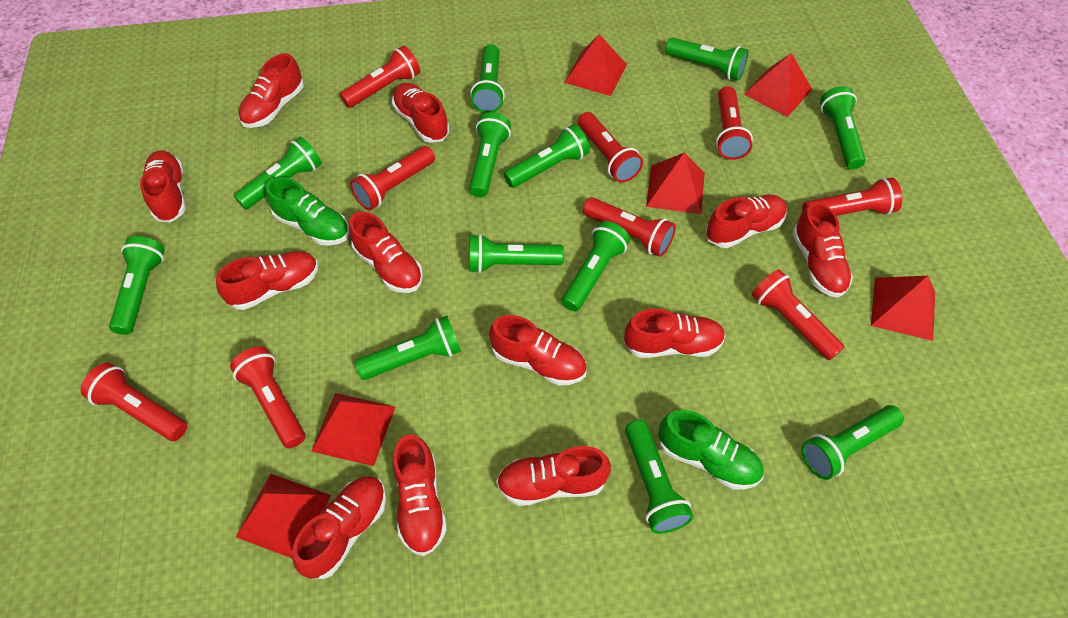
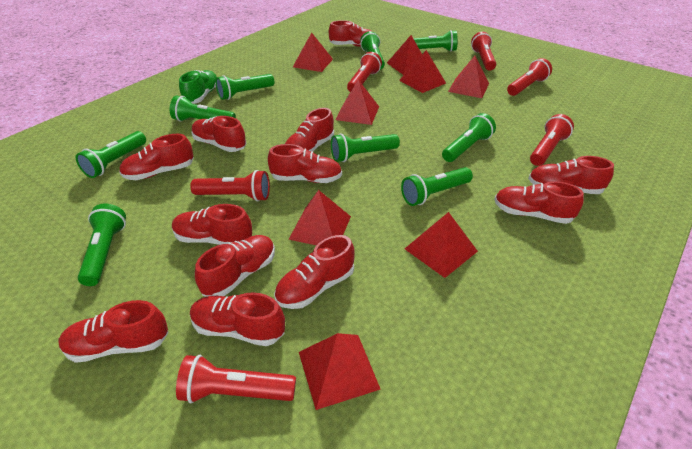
green flashlight: 12 -> 9
green shoe: 2 -> 1
red flashlight: 9 -> 6
red pyramid: 6 -> 8

